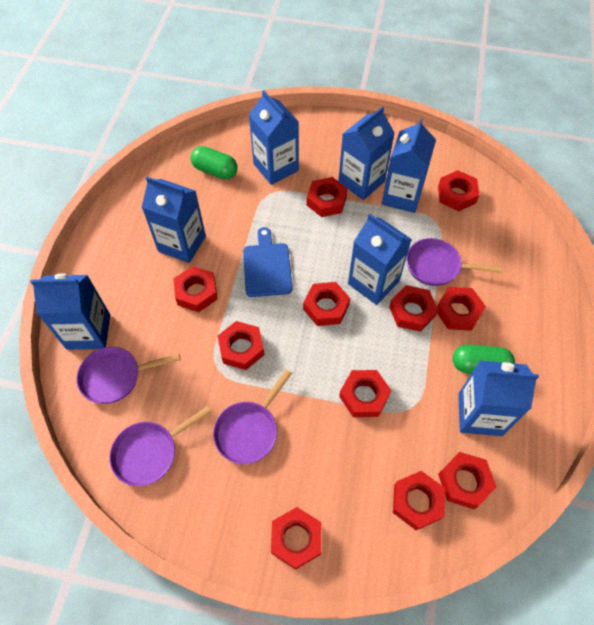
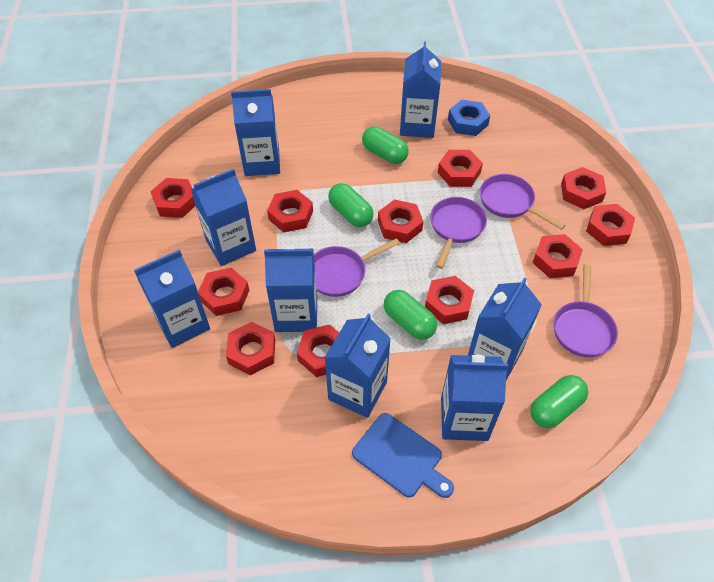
blue carton: 7 -> 8
blue nut: 0 -> 1
green capsule: 2 -> 4

